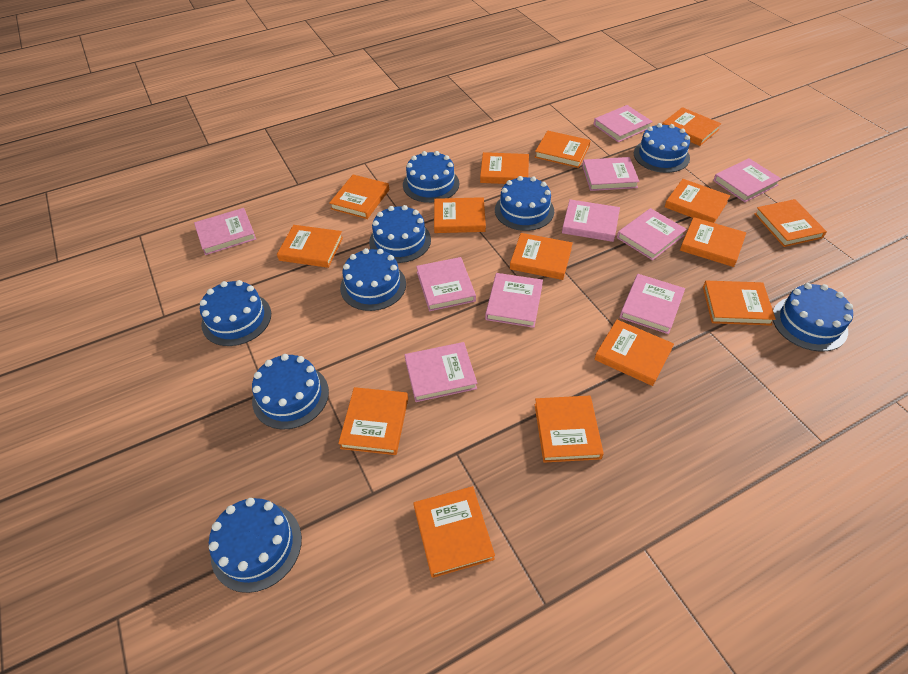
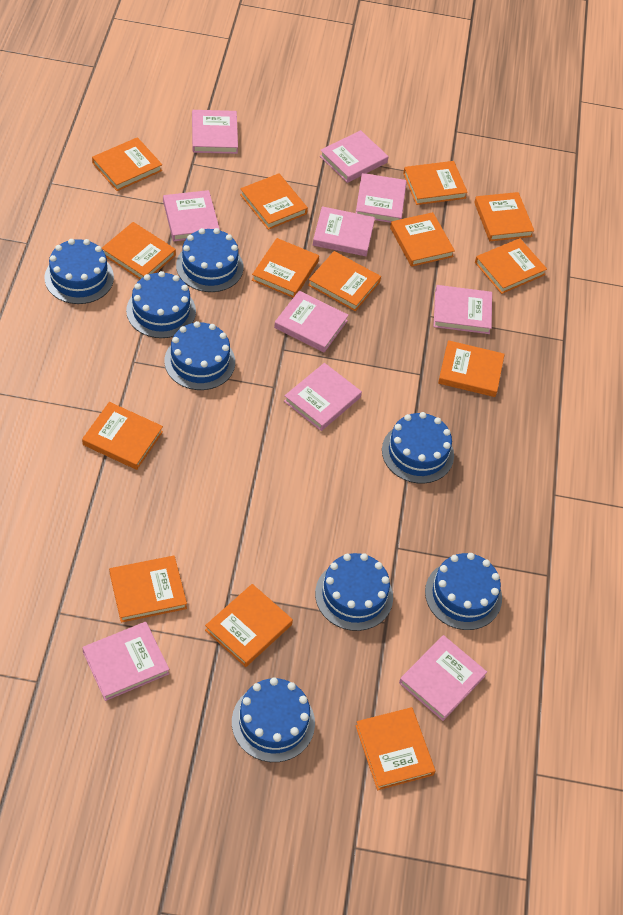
blue cake: 9 -> 8
orange book: 15 -> 14

